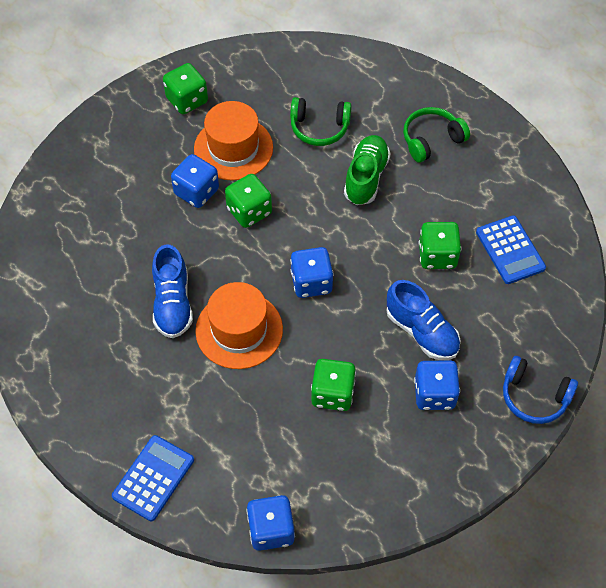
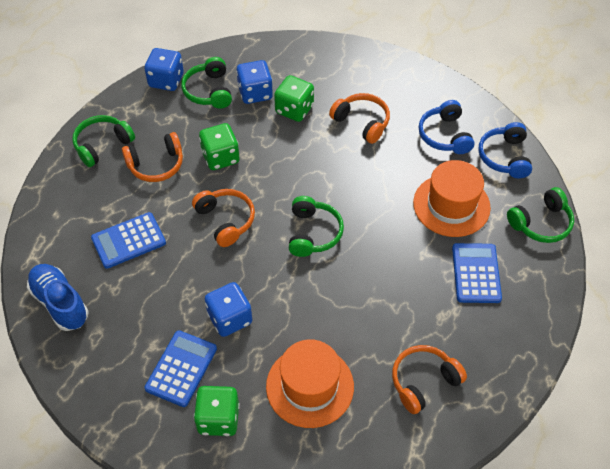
blue calculator: 2 -> 3
blue dice: 4 -> 3
blue headphones: 1 -> 2
blue shoe: 2 -> 1
green dice: 4 -> 3
green headphones: 2 -> 4
green shoe: 1 -> 0
orange headphones: 0 -> 4

